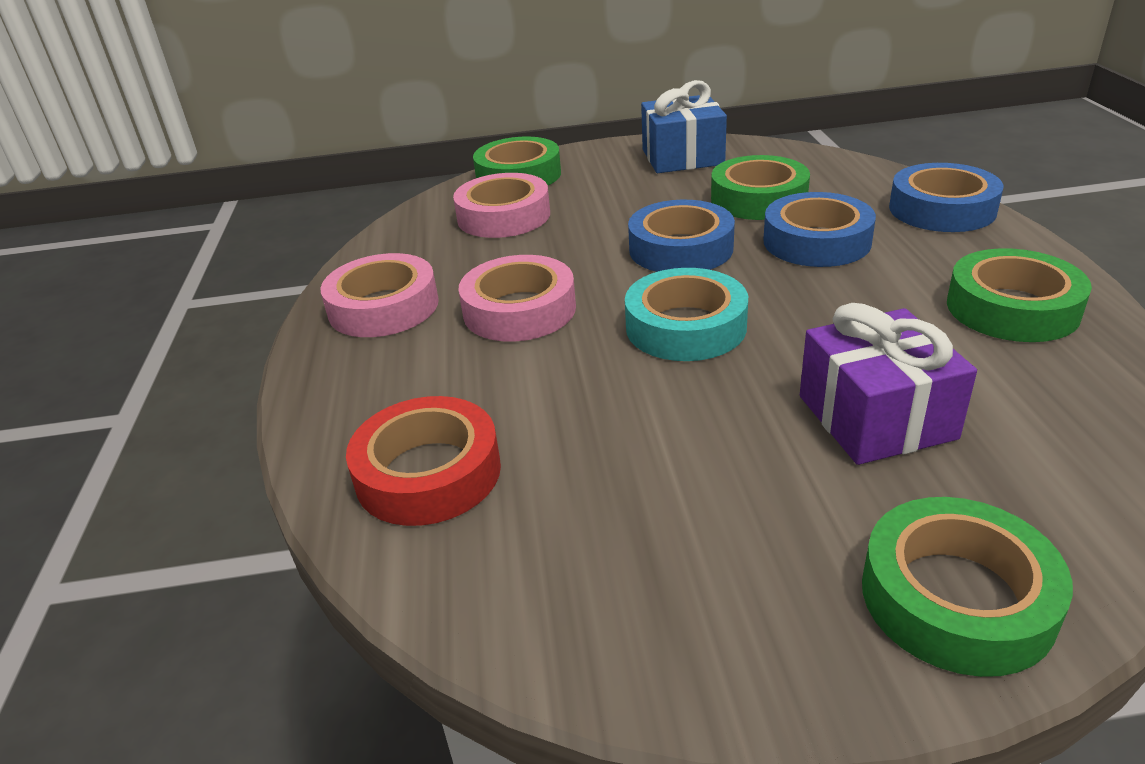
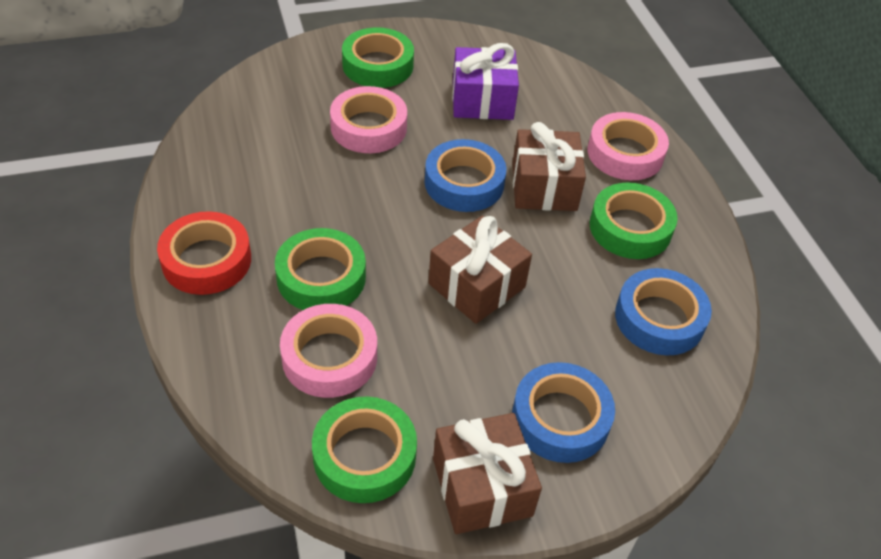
blue gift: 1 -> 0
brown gift: 0 -> 3
turquoise tape: 1 -> 0

